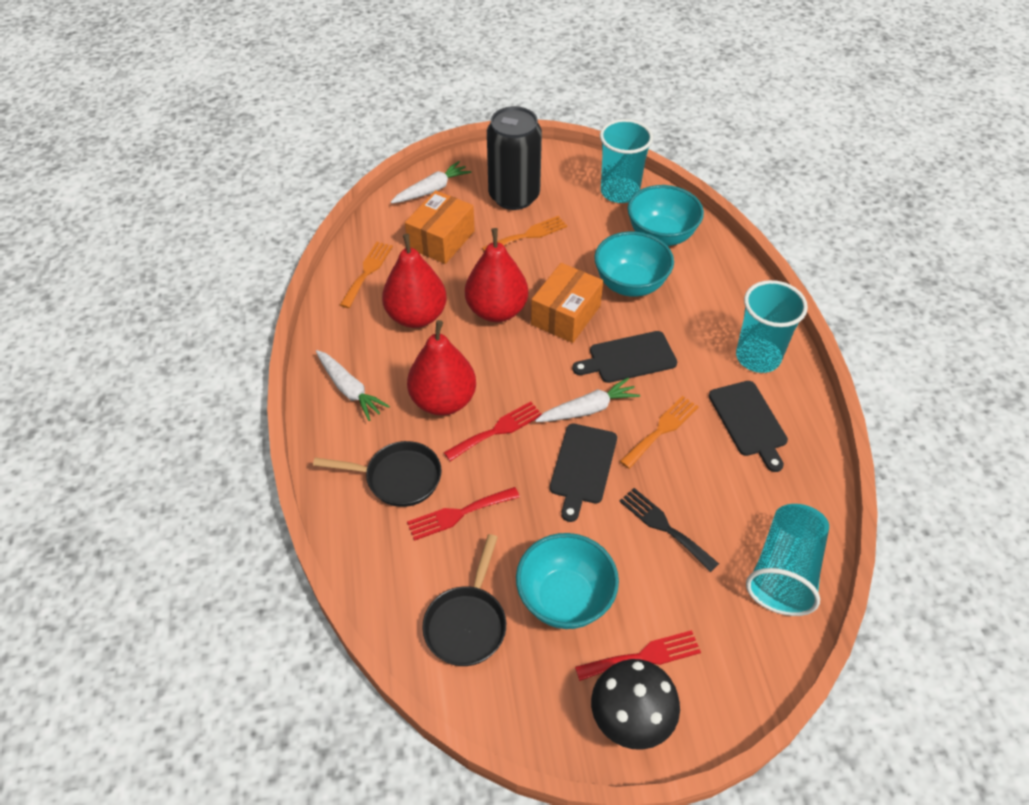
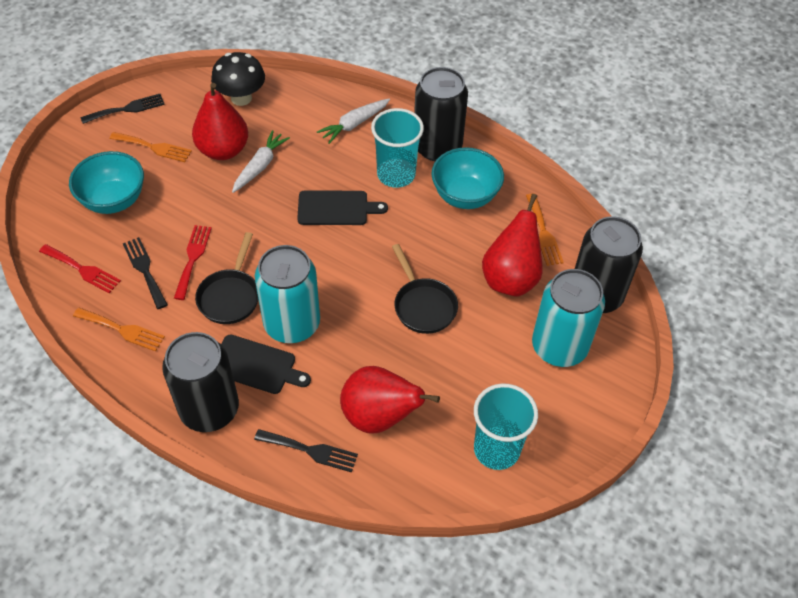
black can: 1 -> 3
black cutting board: 3 -> 2
black fork: 1 -> 3
orange box: 2 -> 0
red fork: 3 -> 2
turquoise bowl: 3 -> 2
turquoise can: 0 -> 2
turquoise cup: 3 -> 2
white carrot: 3 -> 2

